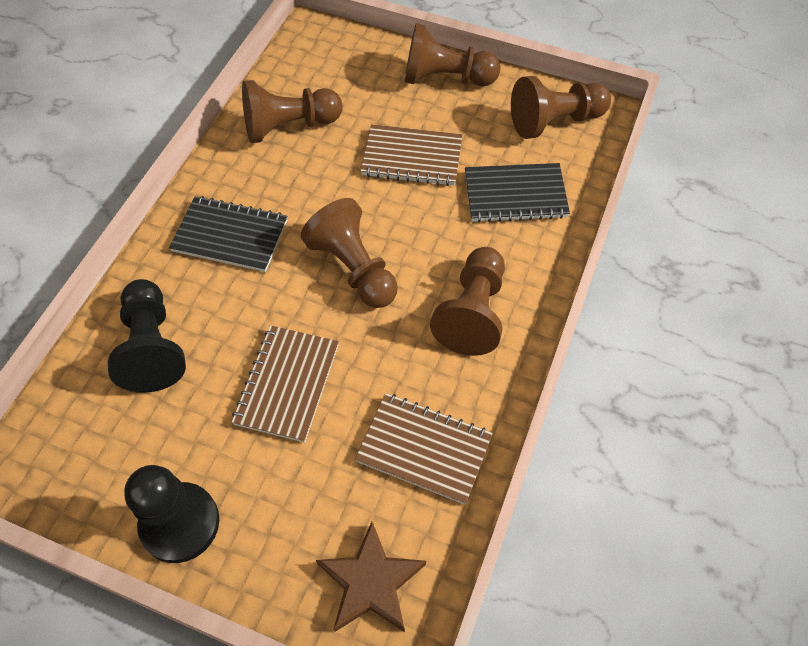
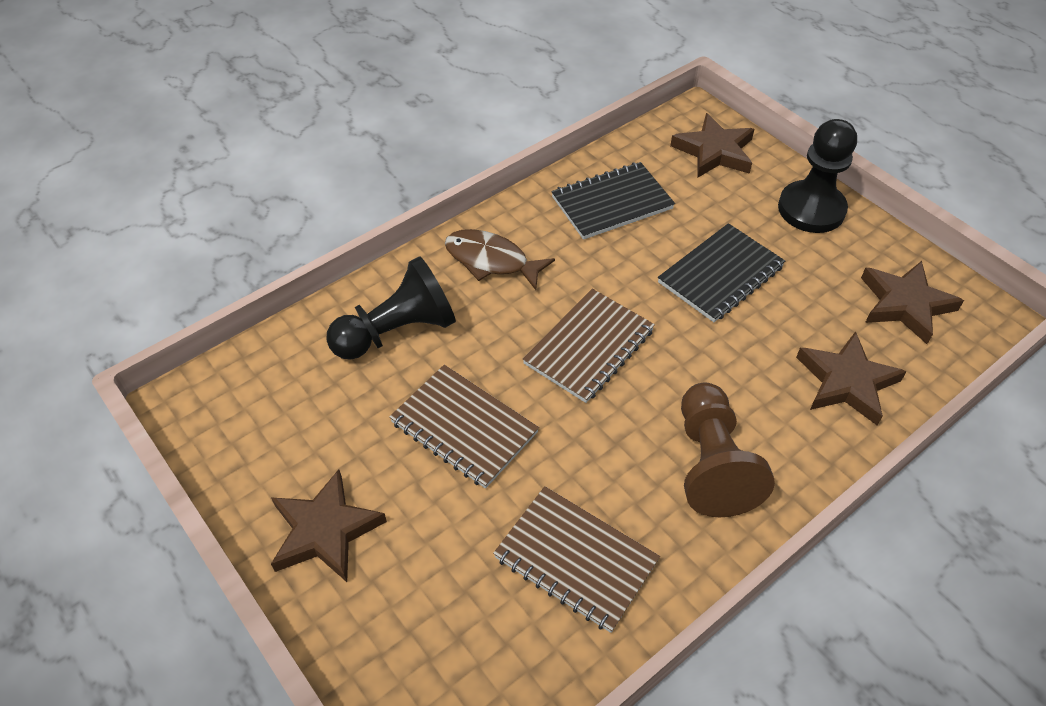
brown fish: 0 -> 1
brown pawn: 5 -> 1
brown star: 1 -> 4

